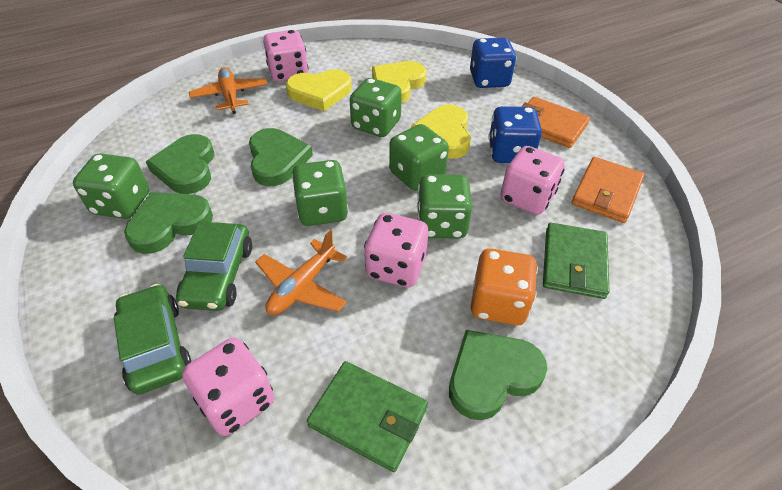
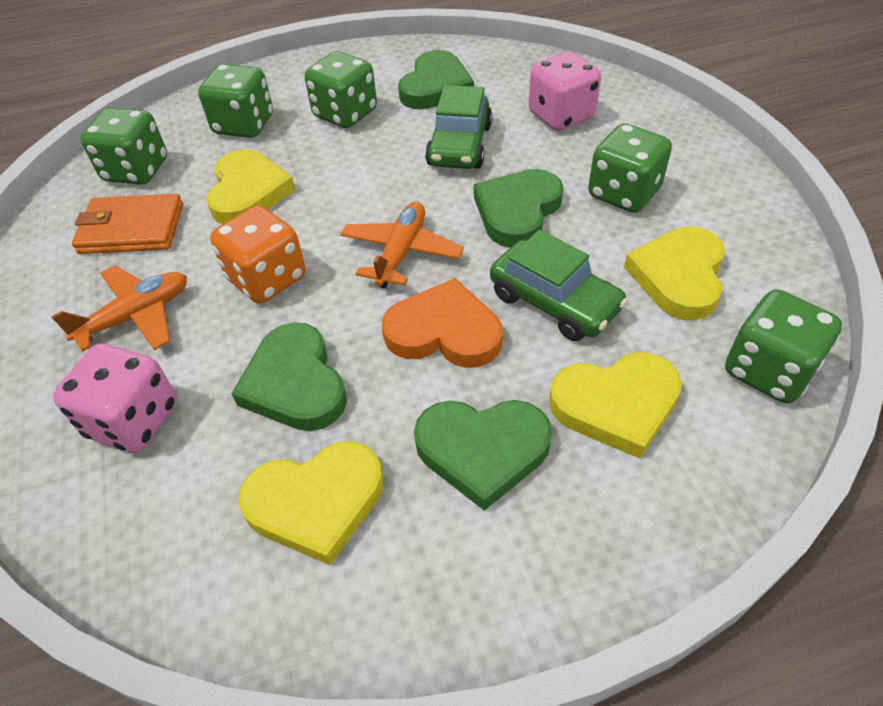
blue dice: 2 -> 0
green wallet: 2 -> 0
orange heart: 0 -> 1
orange wallet: 2 -> 1
pink dice: 4 -> 2
yellow heart: 3 -> 4

